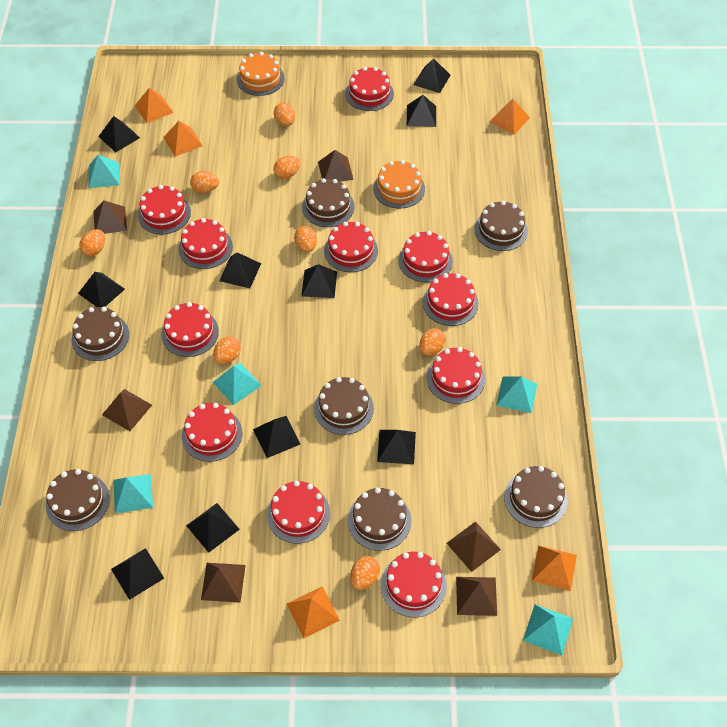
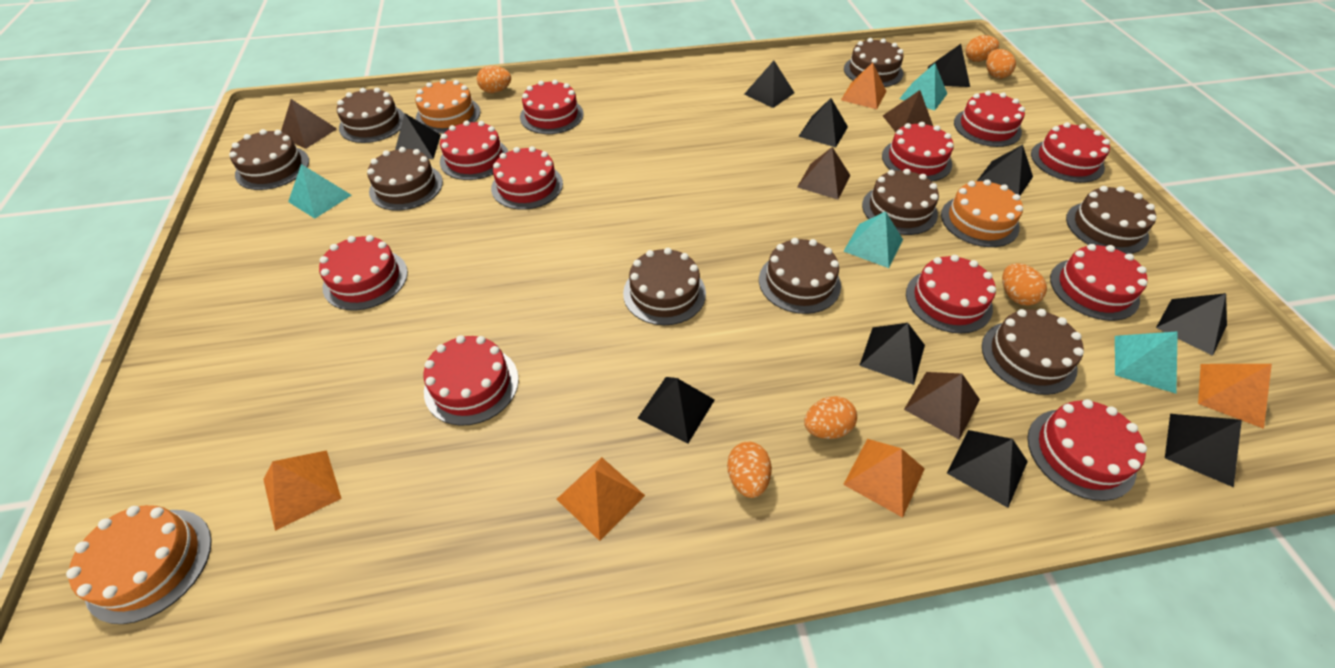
brown cake: 7 -> 9
brown pyramid: 6 -> 4
orange cake: 2 -> 3
orange egg: 8 -> 6
turquoise pyramid: 5 -> 4

